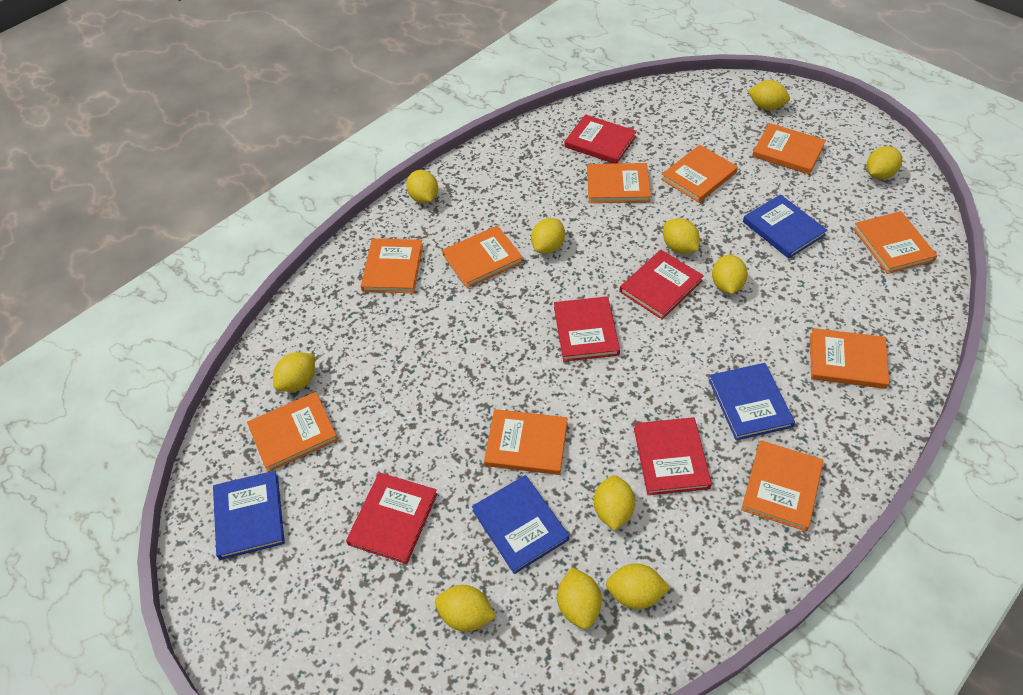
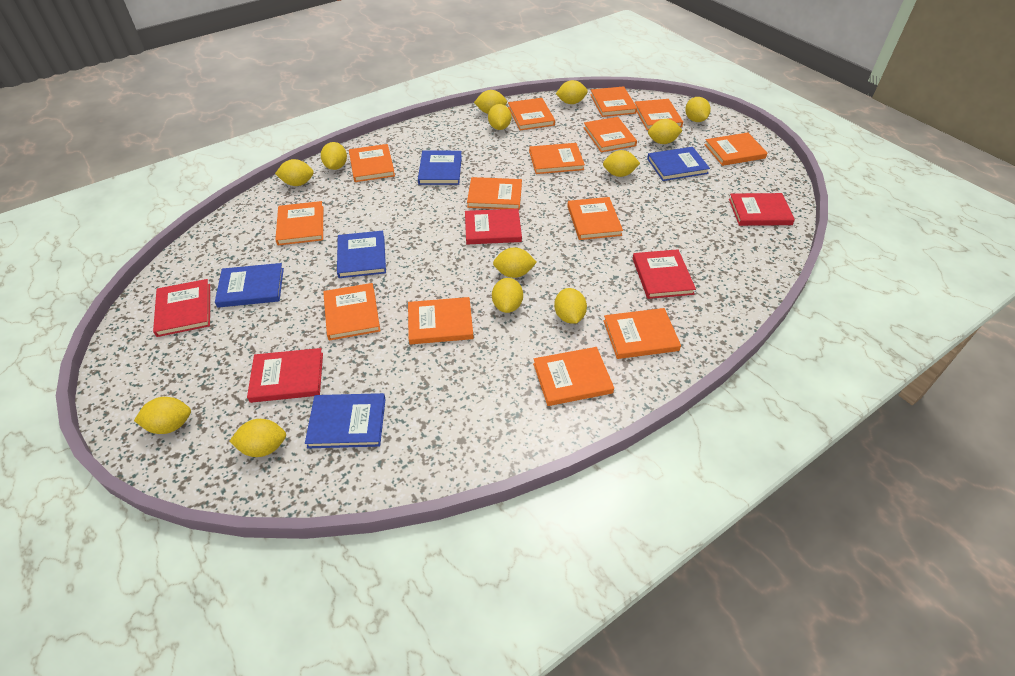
blue book: 4 -> 5
orange book: 10 -> 14
yellow lemon: 11 -> 13

